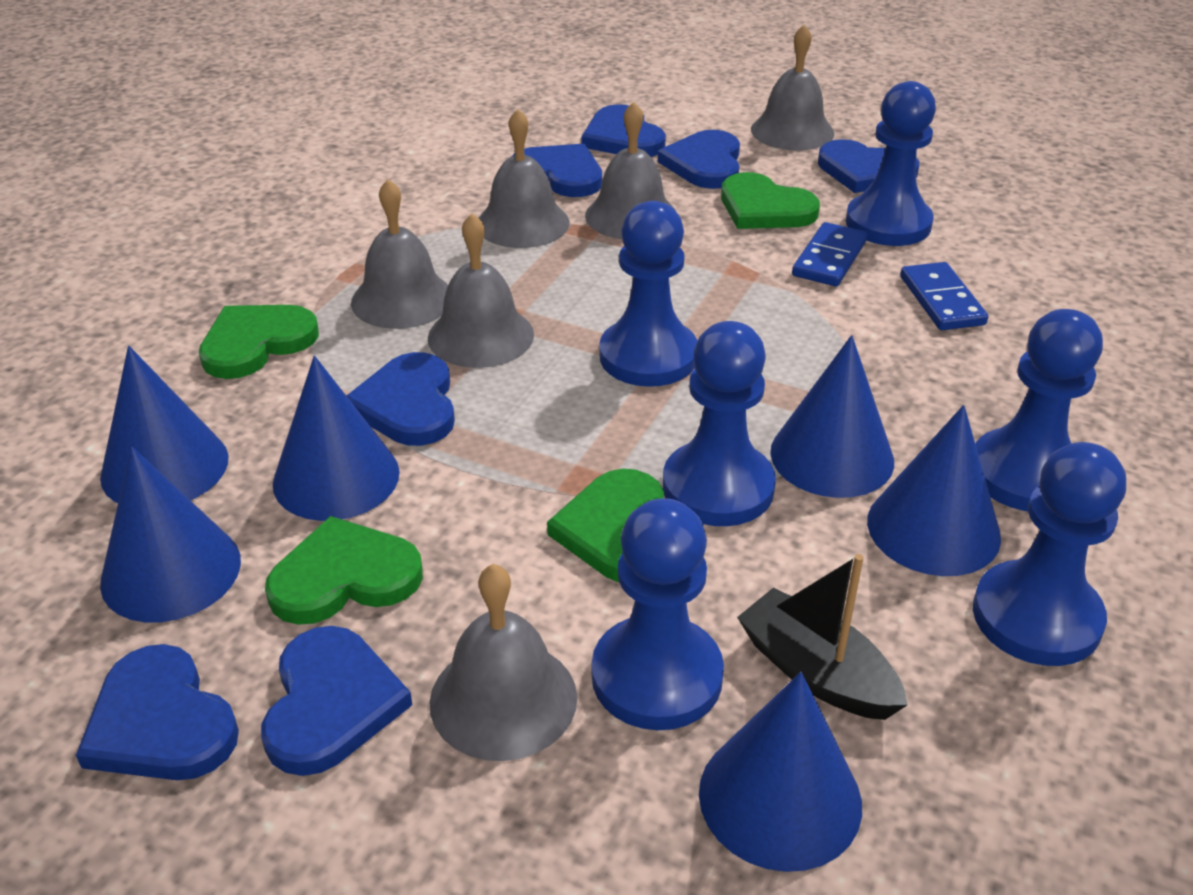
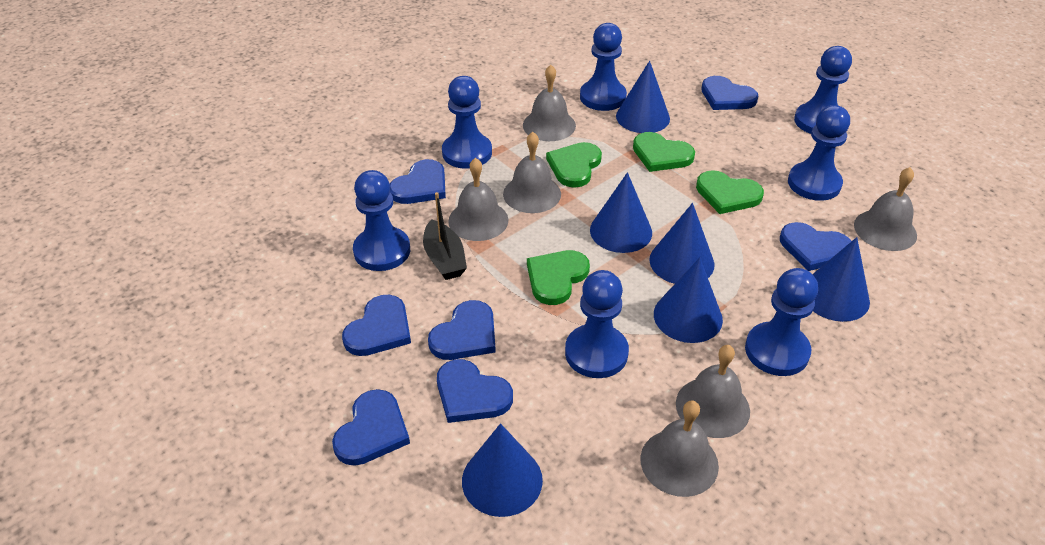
blue domino: 2 -> 0
blue pawn: 6 -> 7

